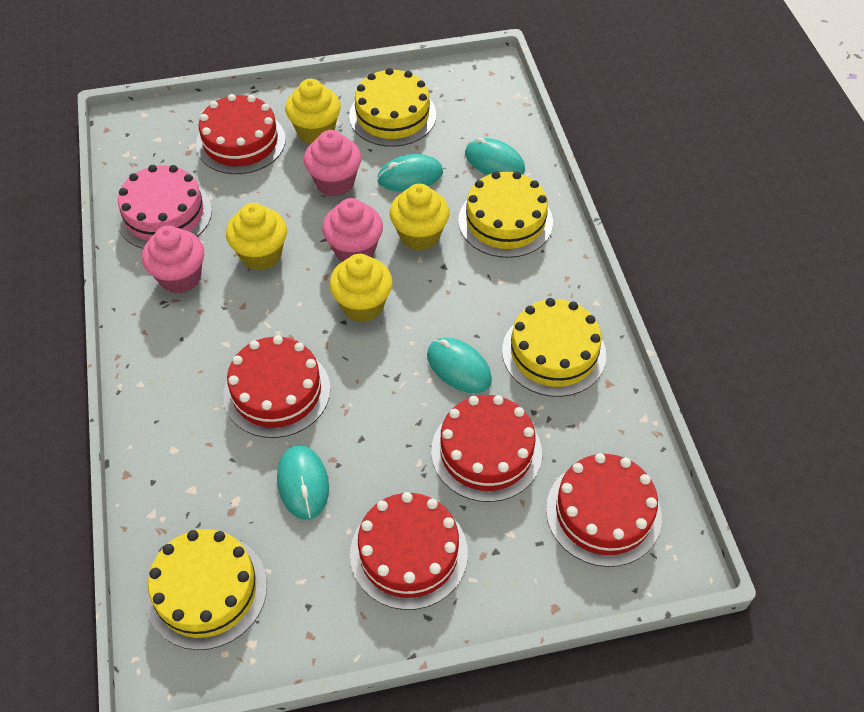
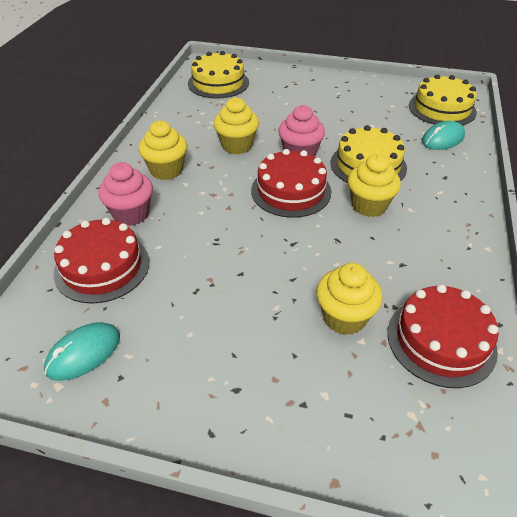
pink cake: 1 -> 0
pink cupcake: 3 -> 2
red cake: 5 -> 3
turquoise mouse: 4 -> 2
yellow cake: 4 -> 3

